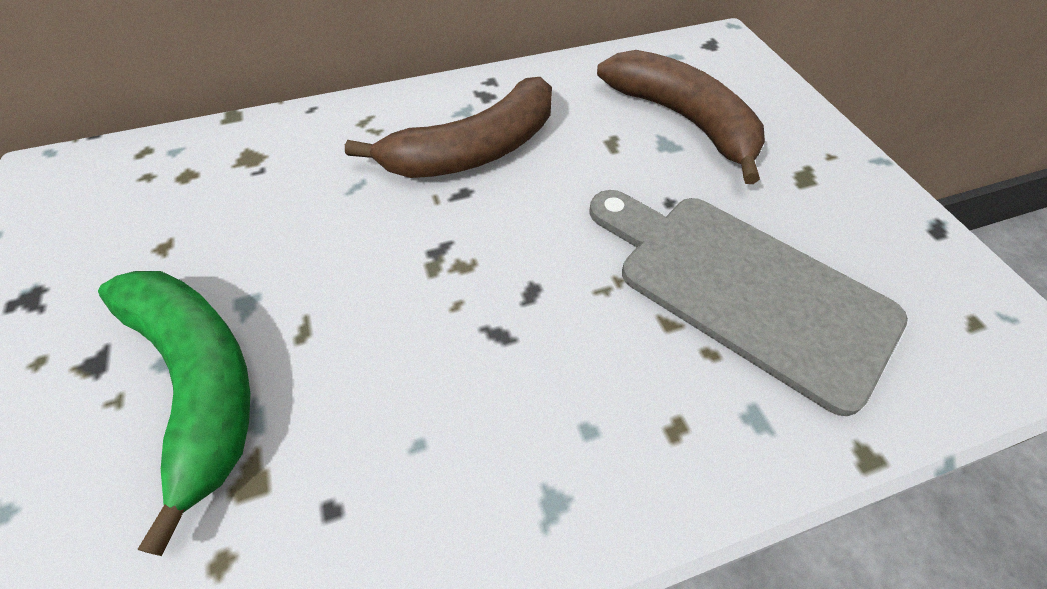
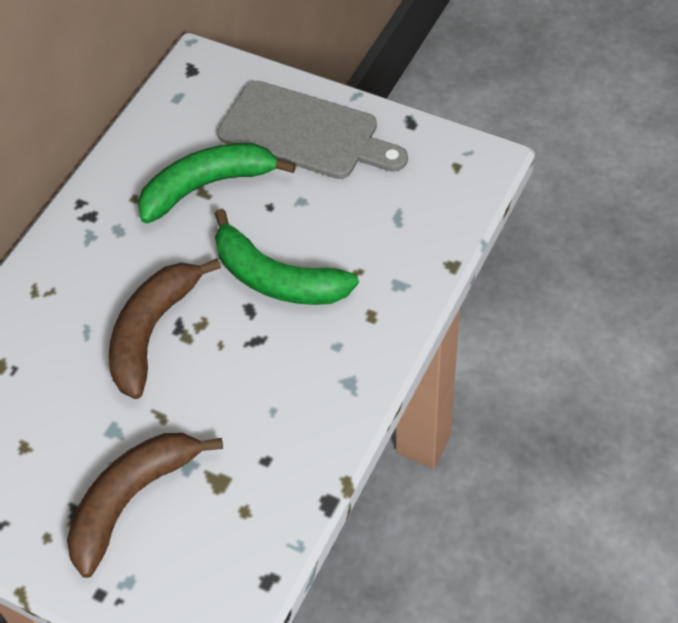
green banana: 1 -> 2

